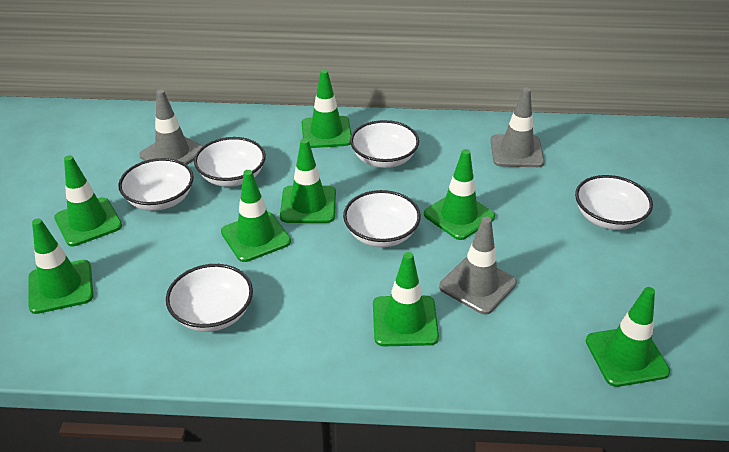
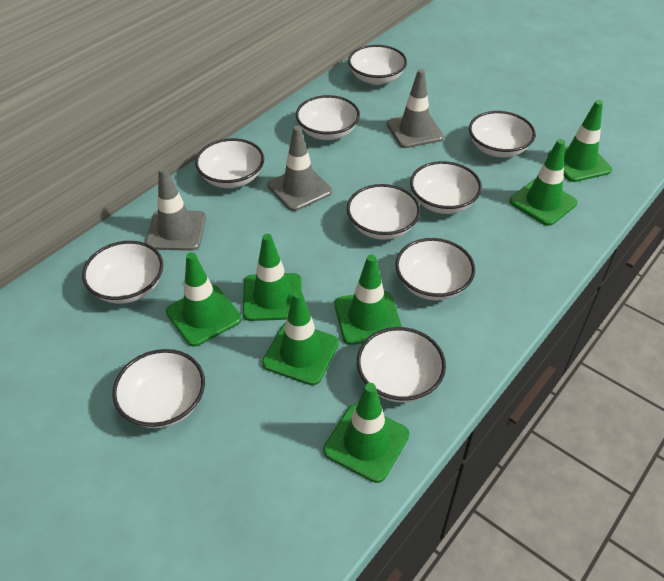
green traffic cone: 8 -> 7
white bowl: 6 -> 10

